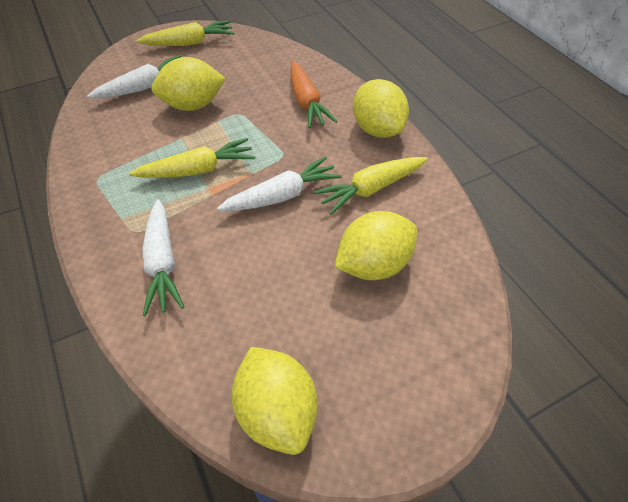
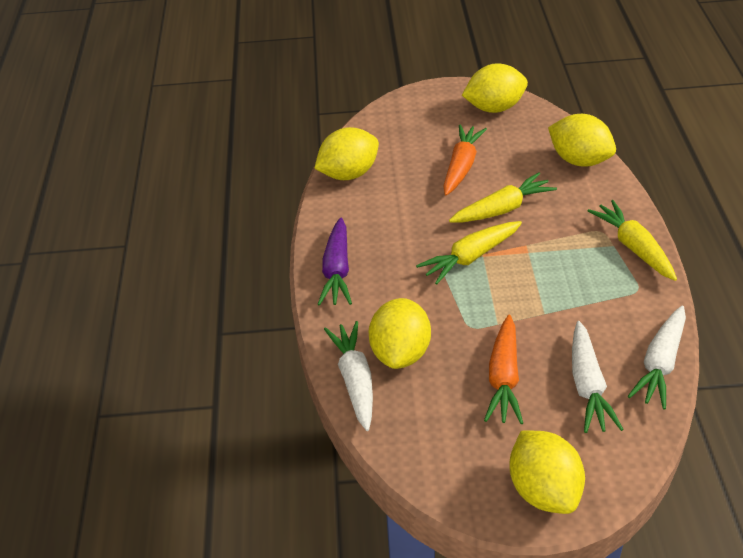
orange carrot: 1 -> 2
purple carrot: 0 -> 1
yellow lemon: 4 -> 5

